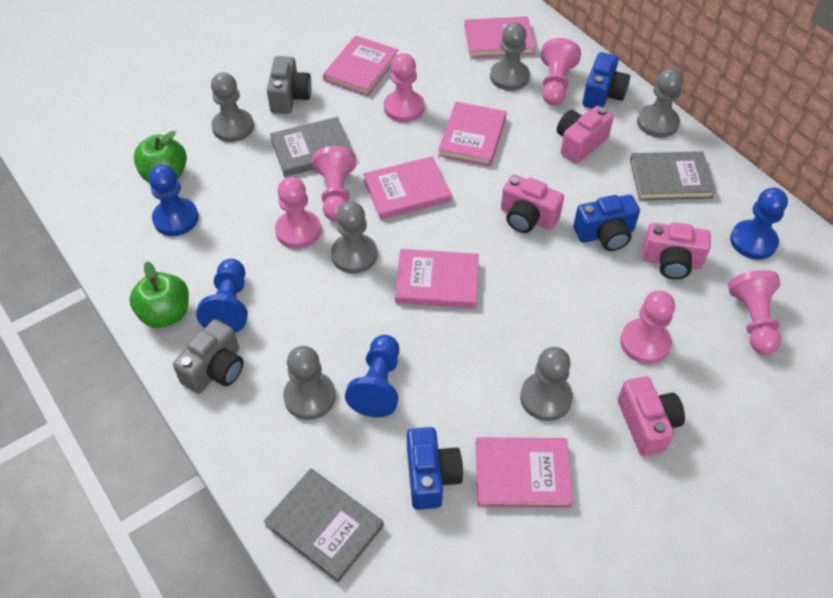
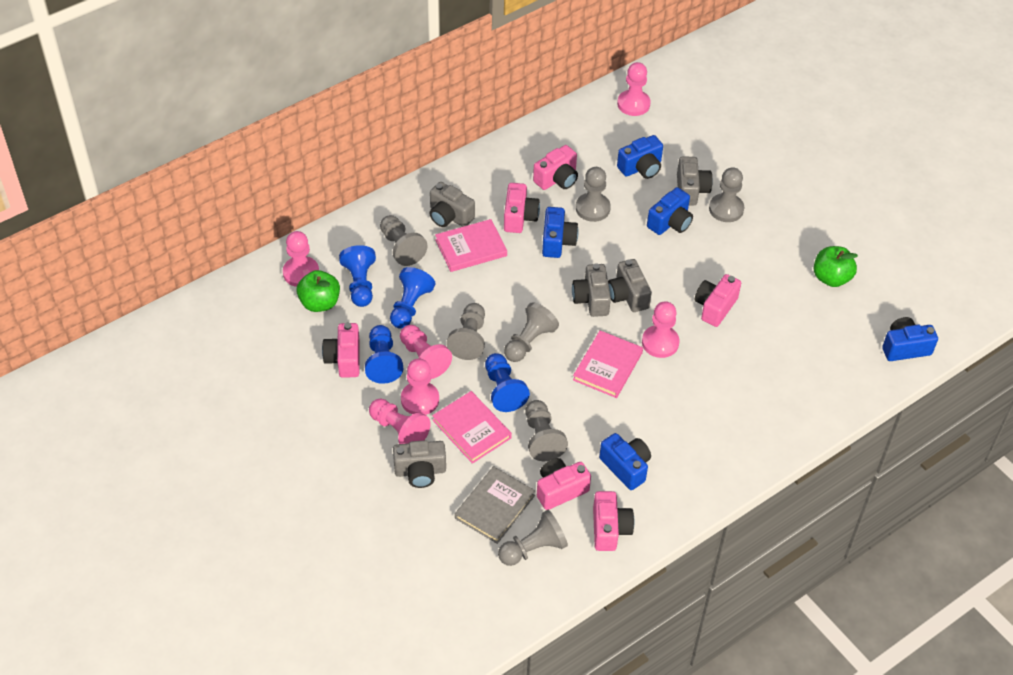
blue camera: 3 -> 5
grey book: 3 -> 1
grey camera: 2 -> 5
grey pawn: 6 -> 7
pink book: 6 -> 3
pink camera: 4 -> 6

